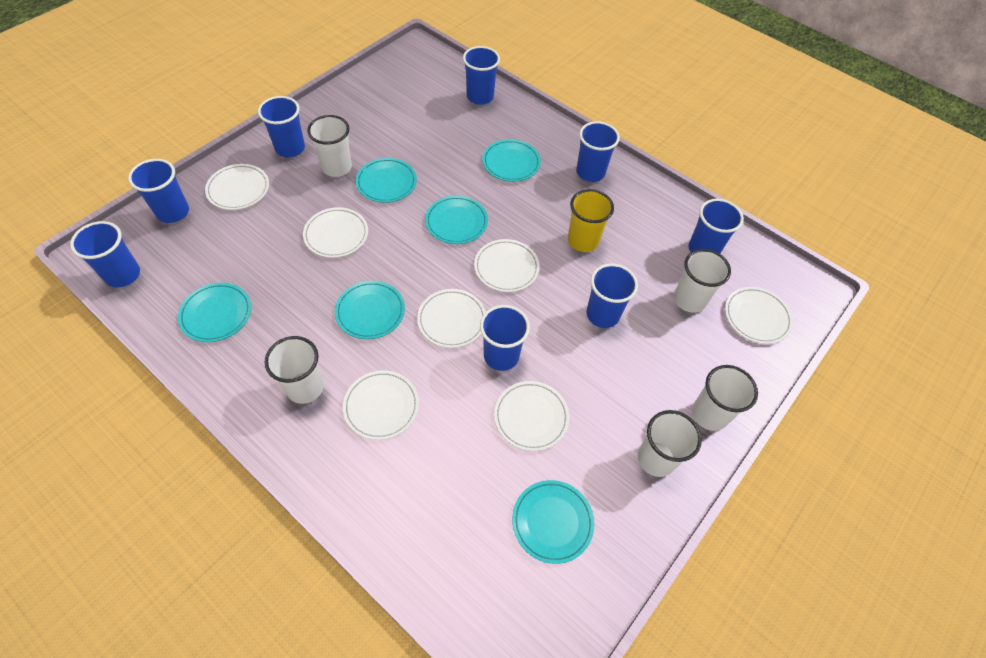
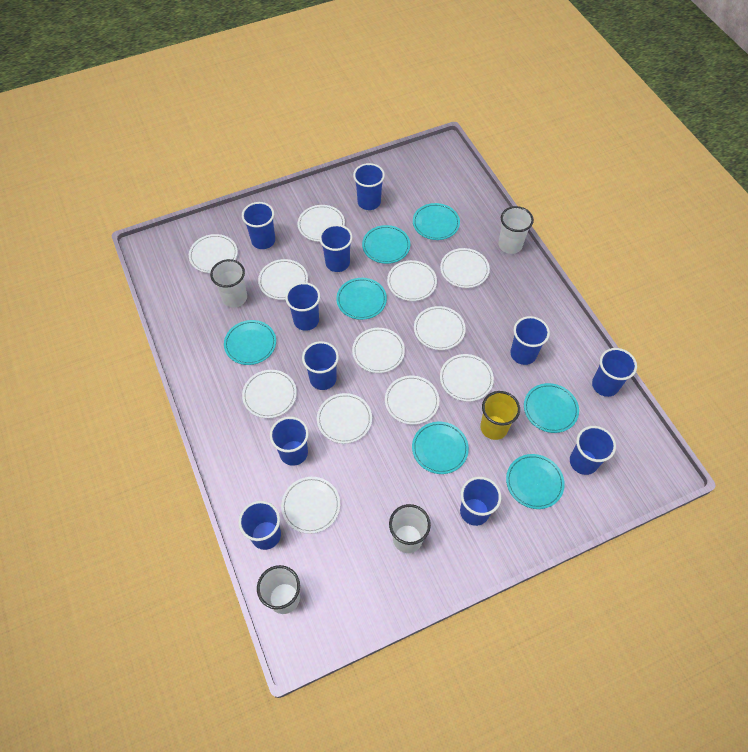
blue cup: 8 -> 11
turquoise plate: 6 -> 7
white cup: 5 -> 4
white plate: 7 -> 12

